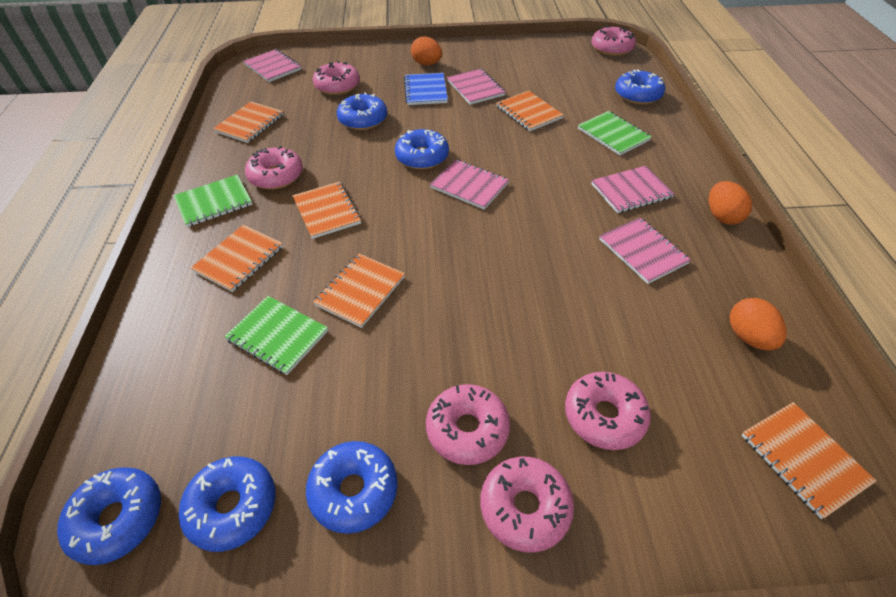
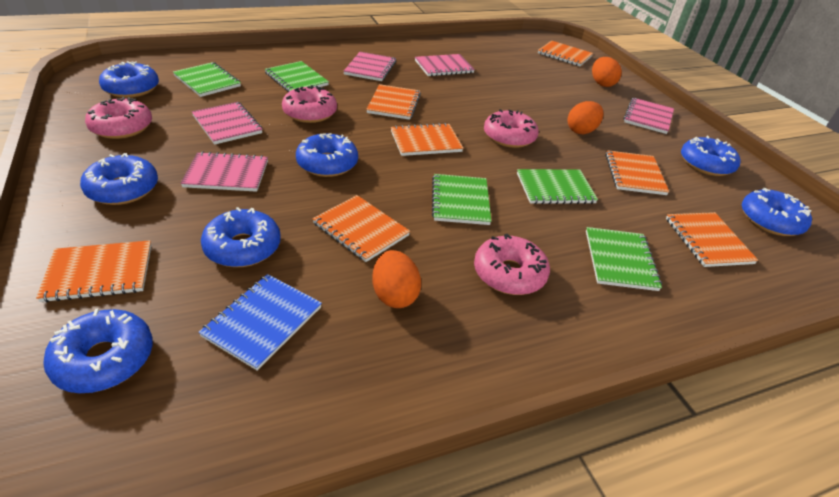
blue donut: 6 -> 7
green notebook: 3 -> 5
orange notebook: 6 -> 7
pink donut: 6 -> 4

